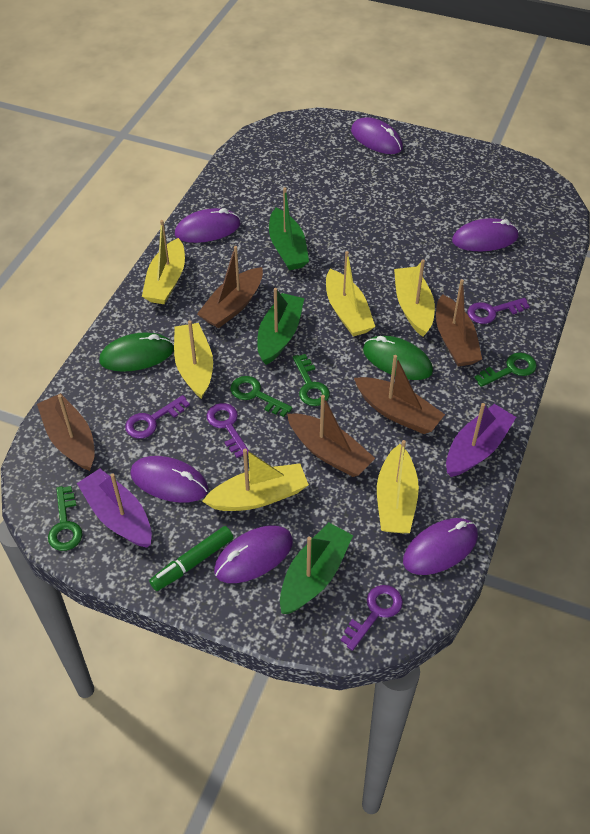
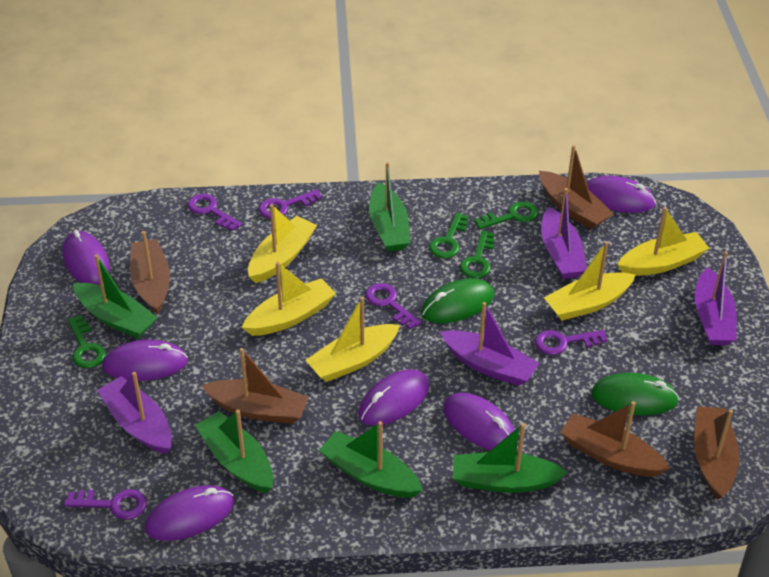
green boat: 3 -> 5
green marker: 1 -> 0
purple boat: 2 -> 4
purple key: 4 -> 5
yellow boat: 6 -> 5

